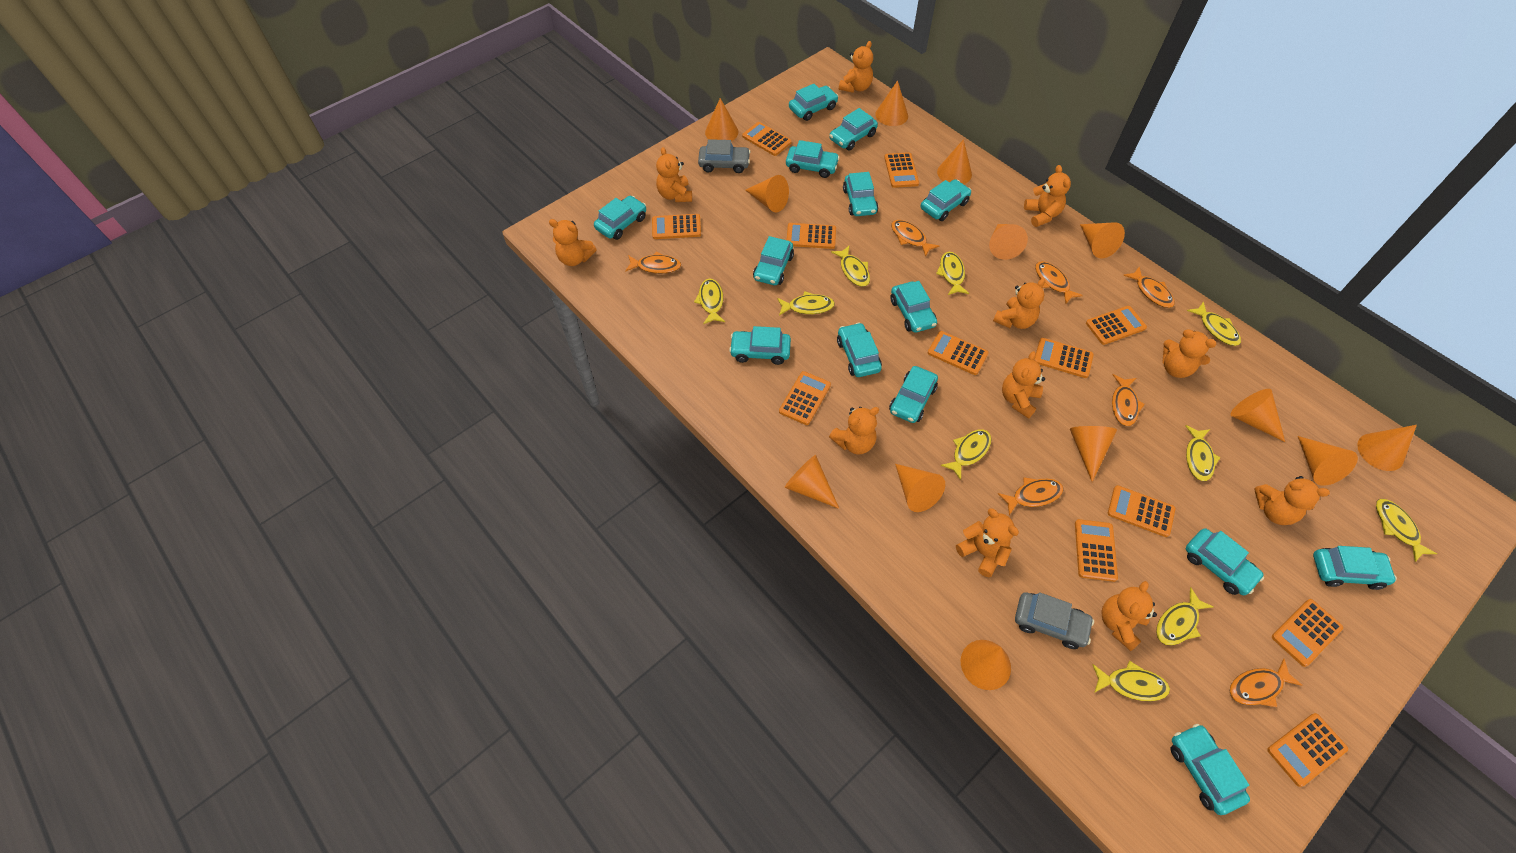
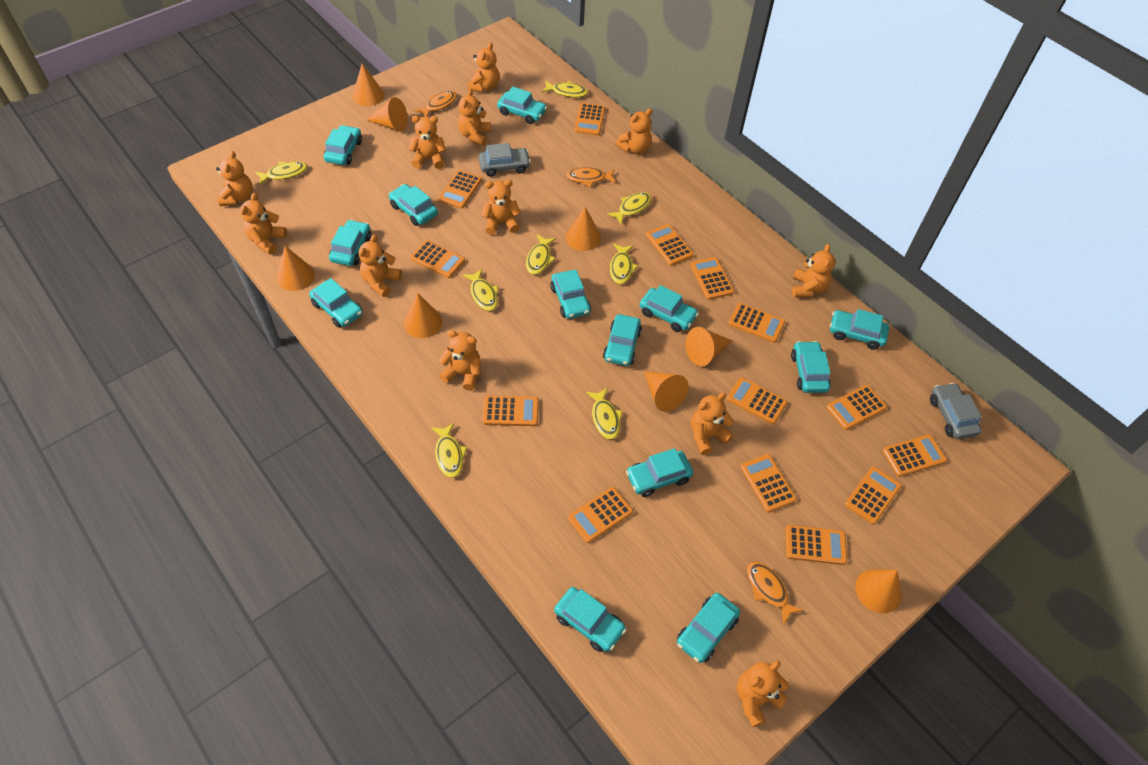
orange calculator: 12 -> 14
orange cone: 13 -> 8
orange fish: 7 -> 3
orange teddy bear: 11 -> 12
turquoise car: 14 -> 13
yellow fish: 10 -> 8

